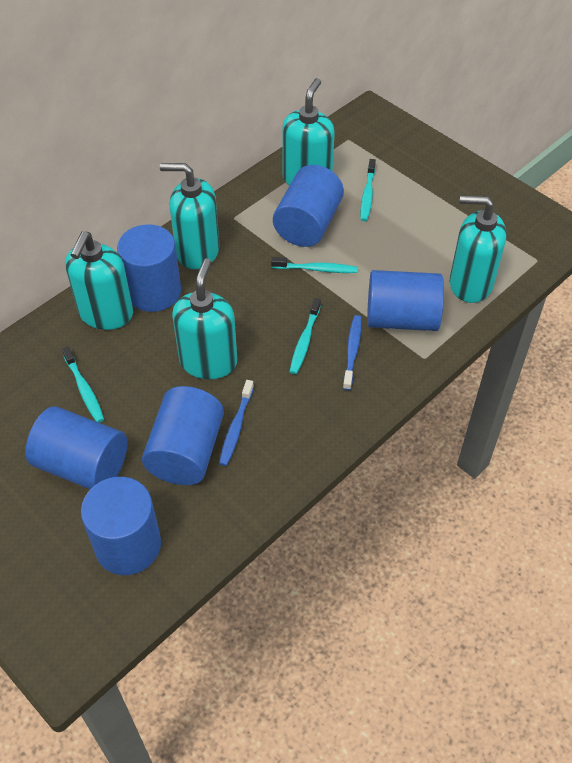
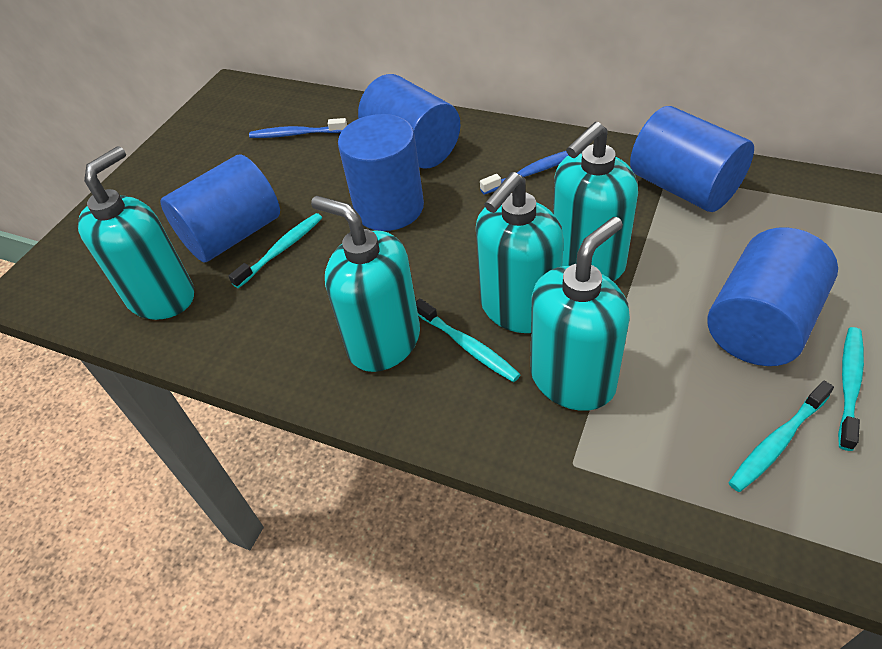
blue cylinder: 6 -> 5

